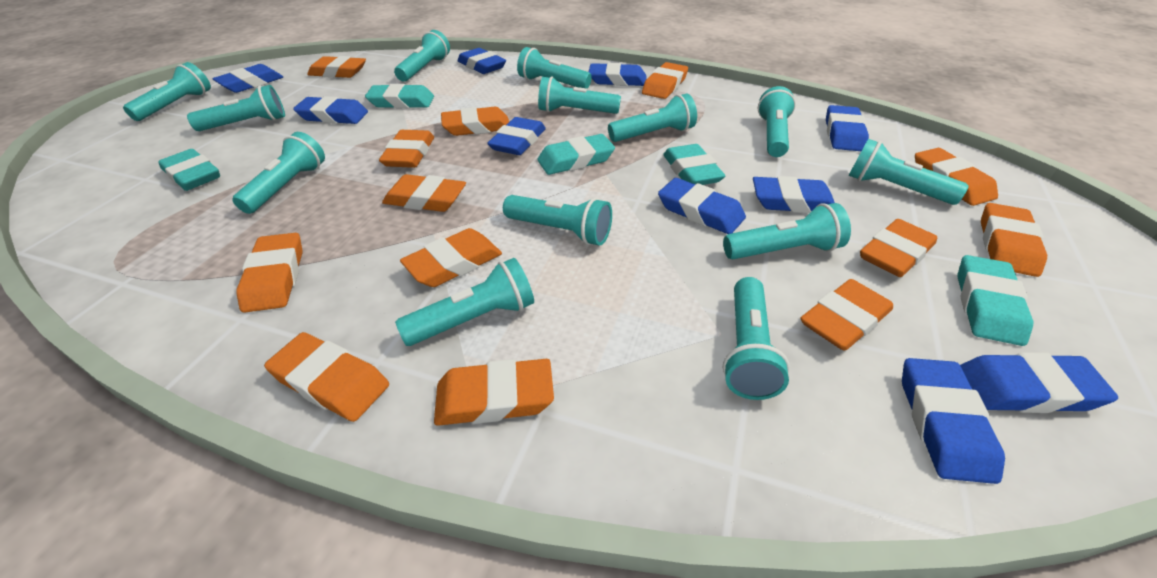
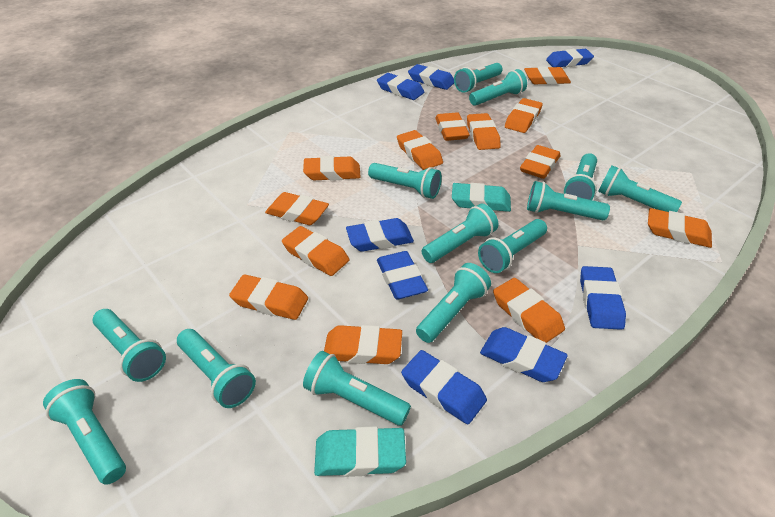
blue eraser: 10 -> 8
turquoise eraser: 5 -> 2

